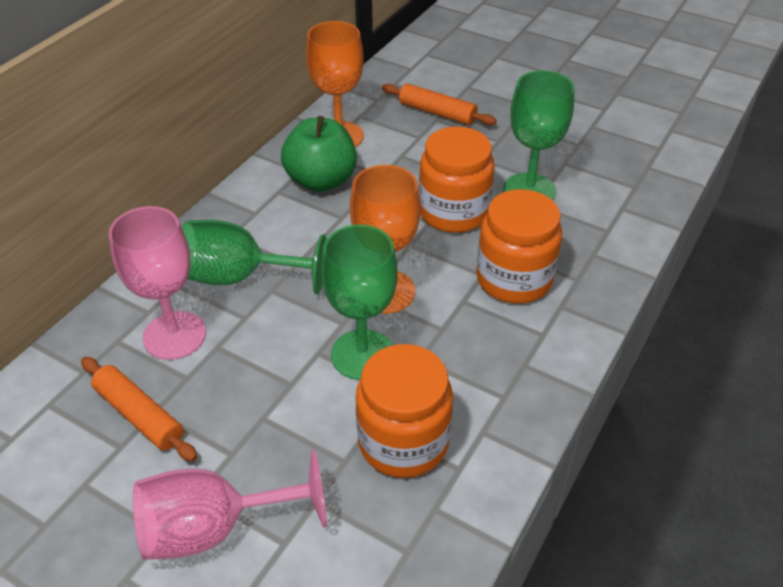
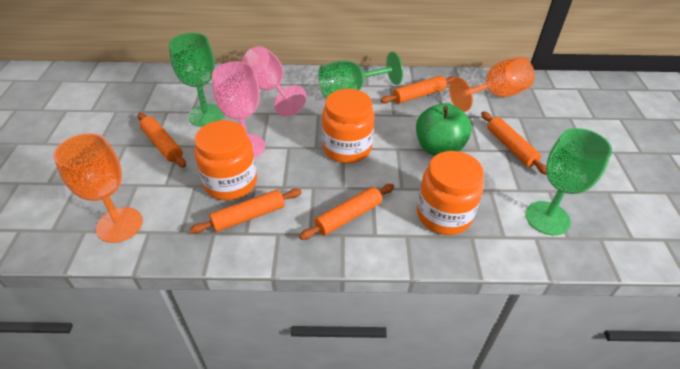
orange rolling pin: 2 -> 5

